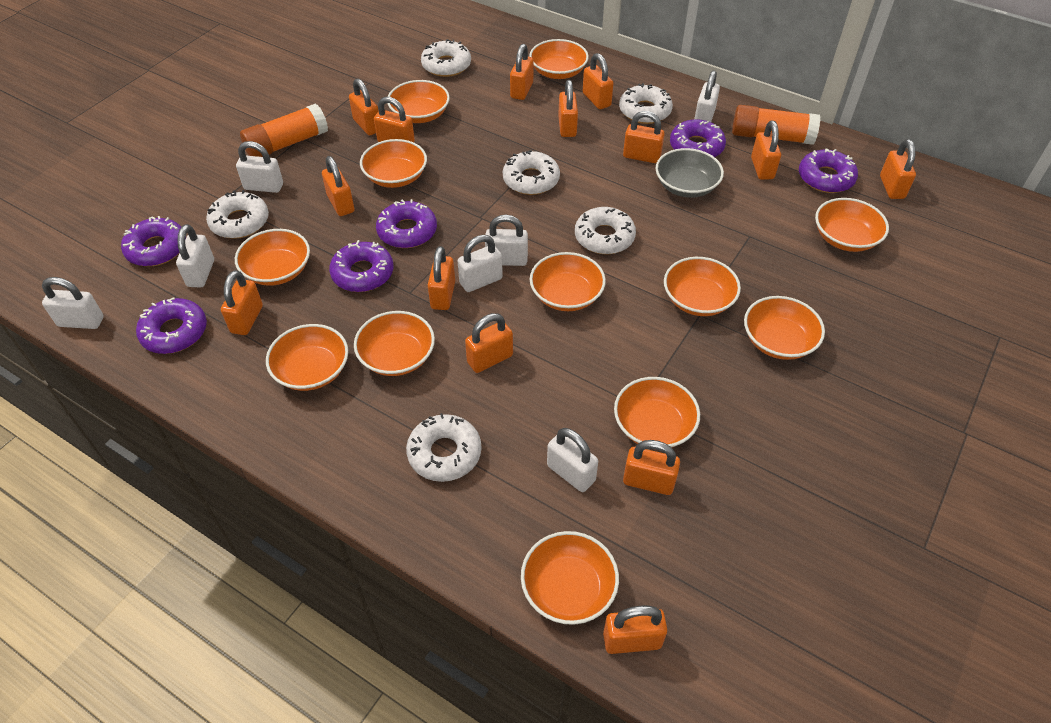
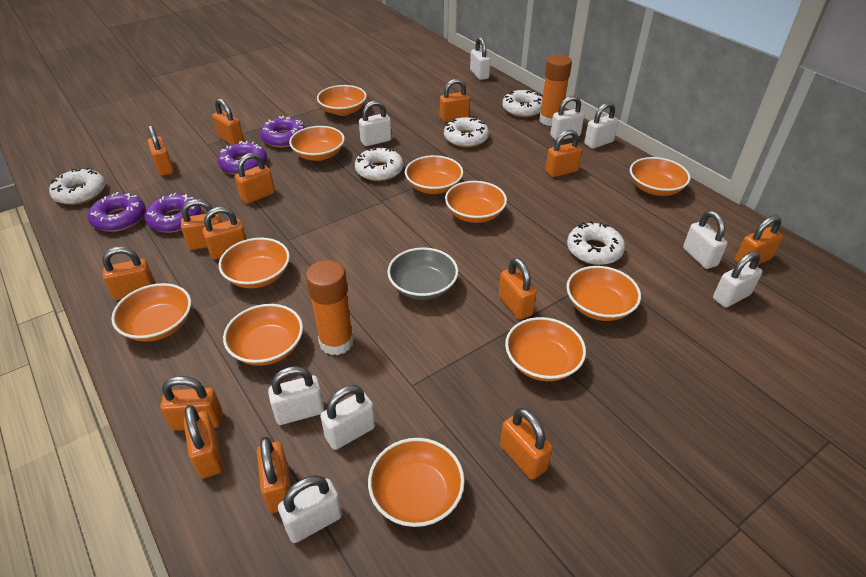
orange bowl: 12 -> 11
purple donut: 6 -> 4
white donut: 6 -> 5
white padlock: 7 -> 9

